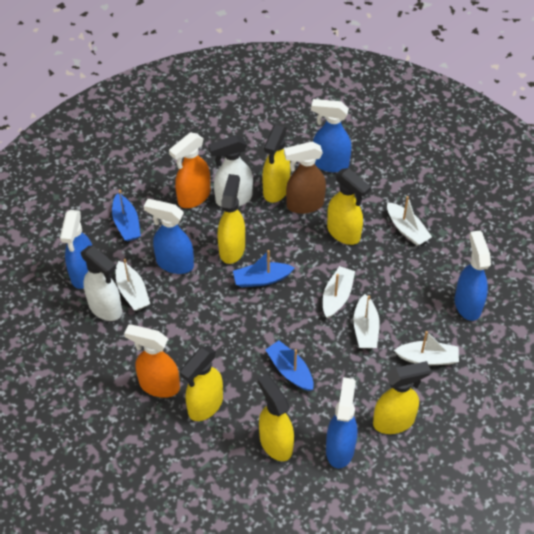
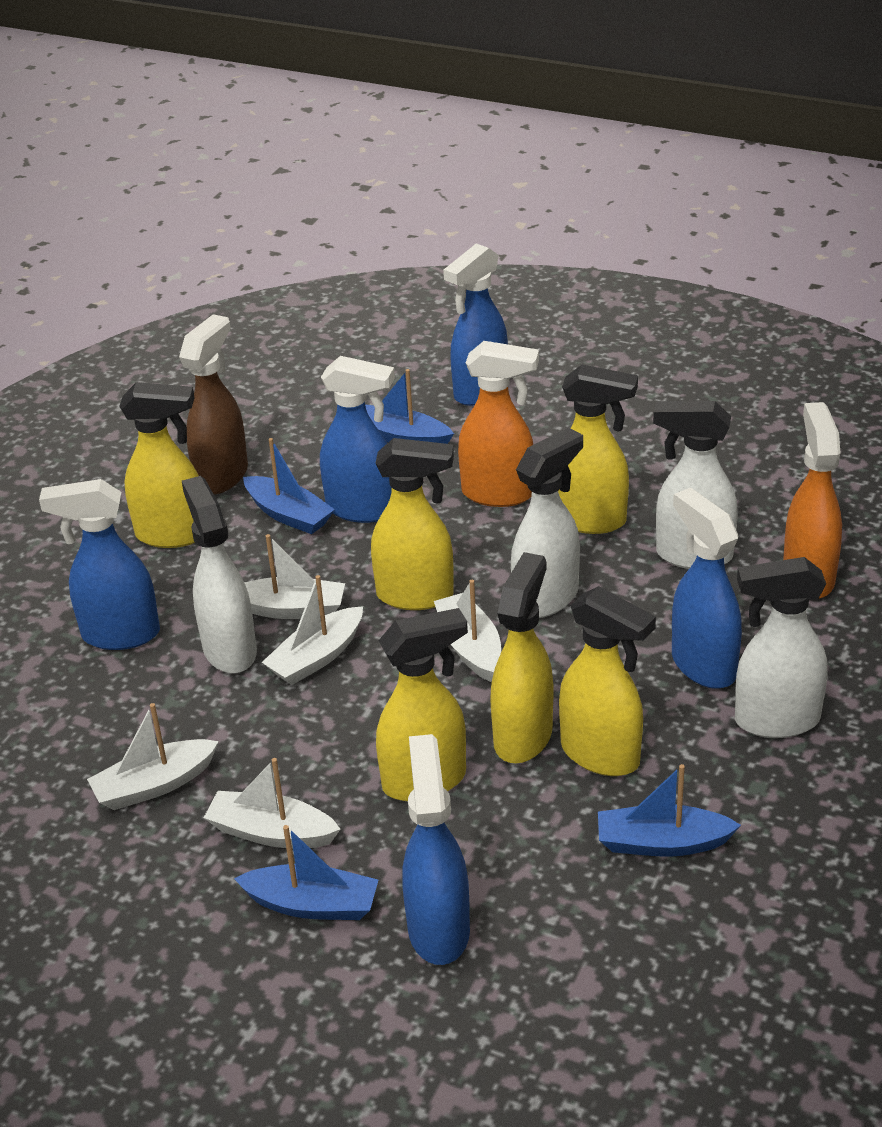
blue boat: 3 -> 4
white spray bottle: 2 -> 4

